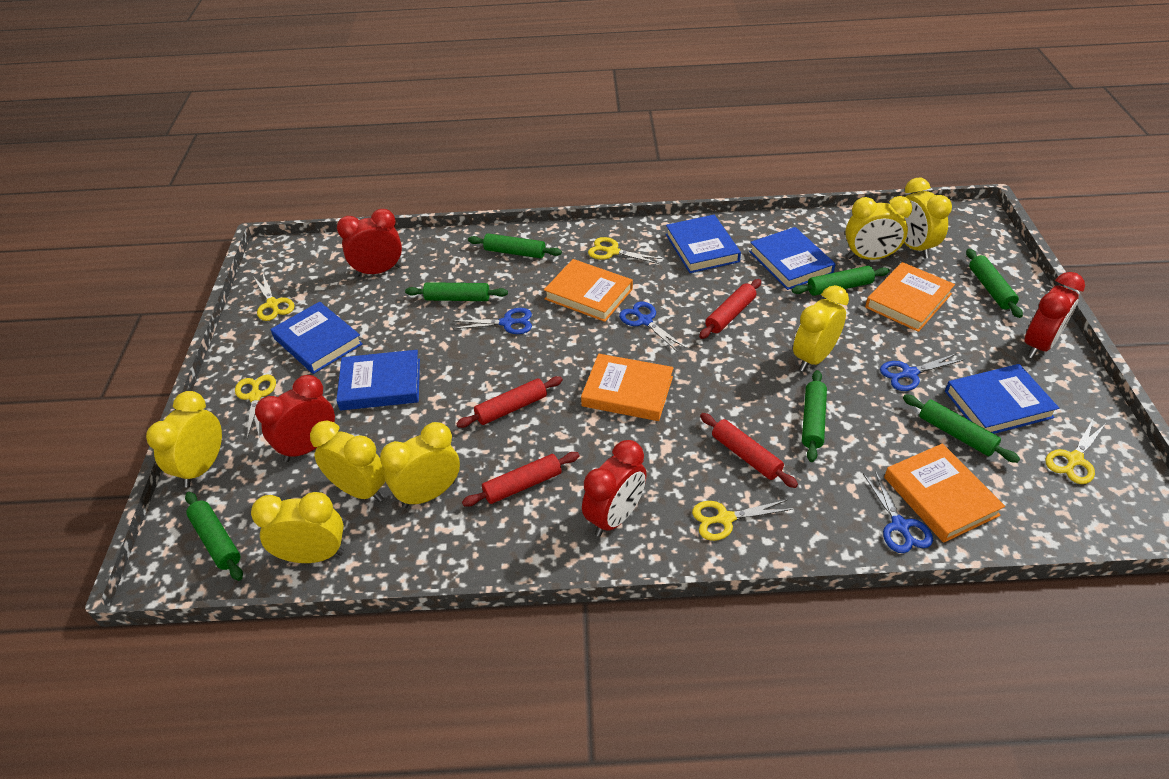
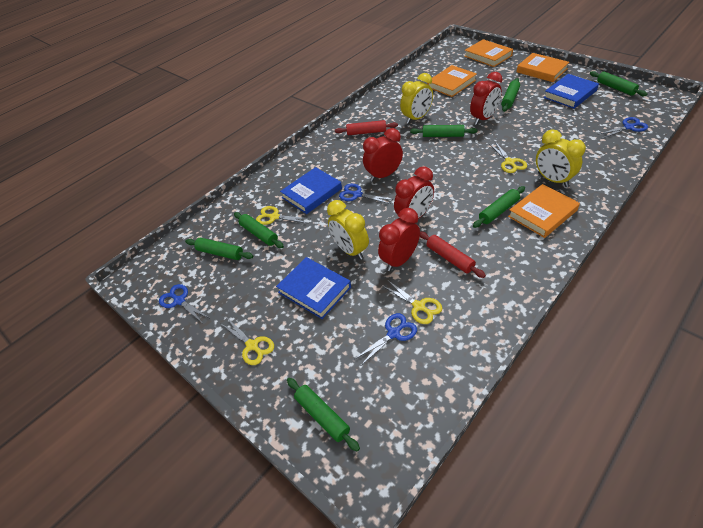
blue book: 5 -> 3
red rolling pin: 4 -> 2
yellow clock: 7 -> 3
yellow scissors: 5 -> 4

